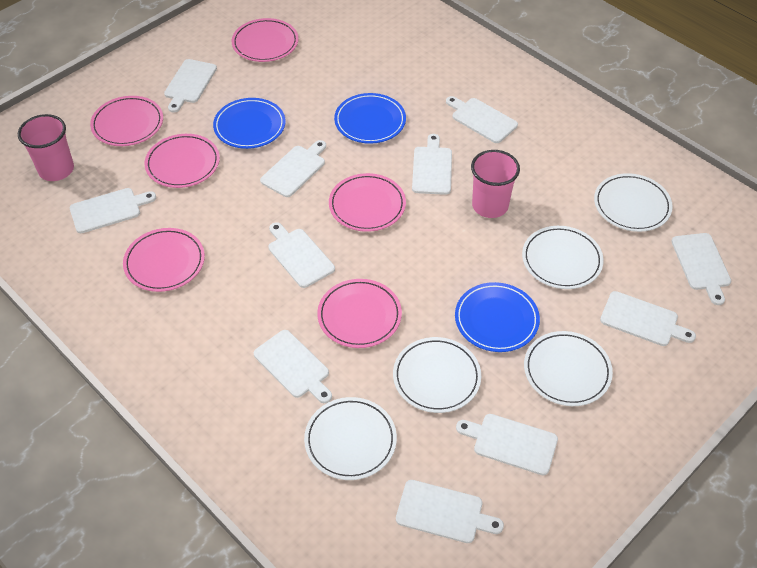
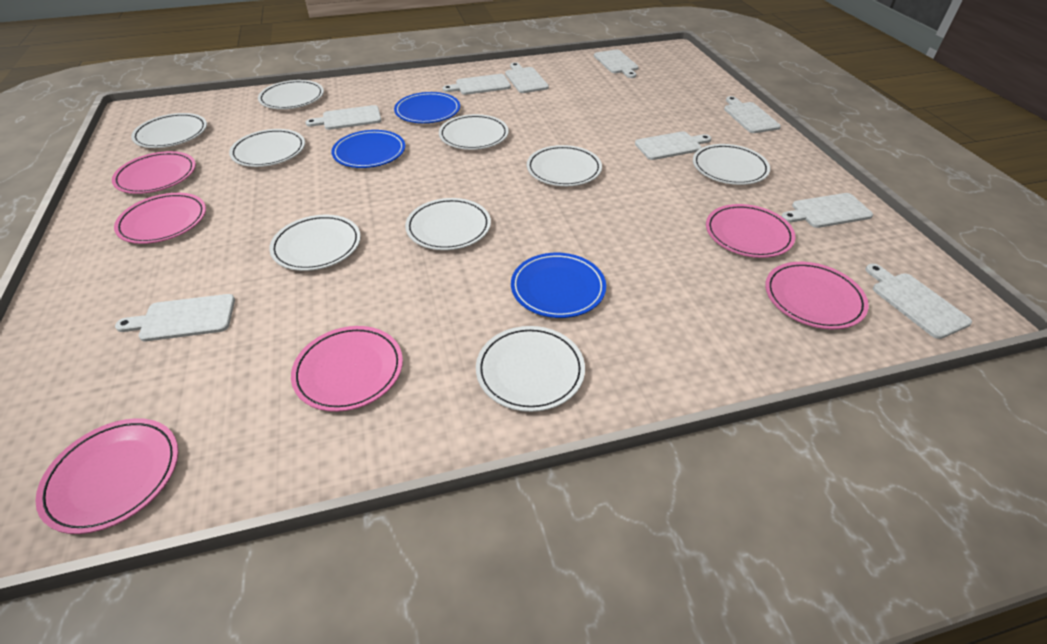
pink cup: 2 -> 0
white cutting board: 11 -> 9
white plate: 5 -> 9

